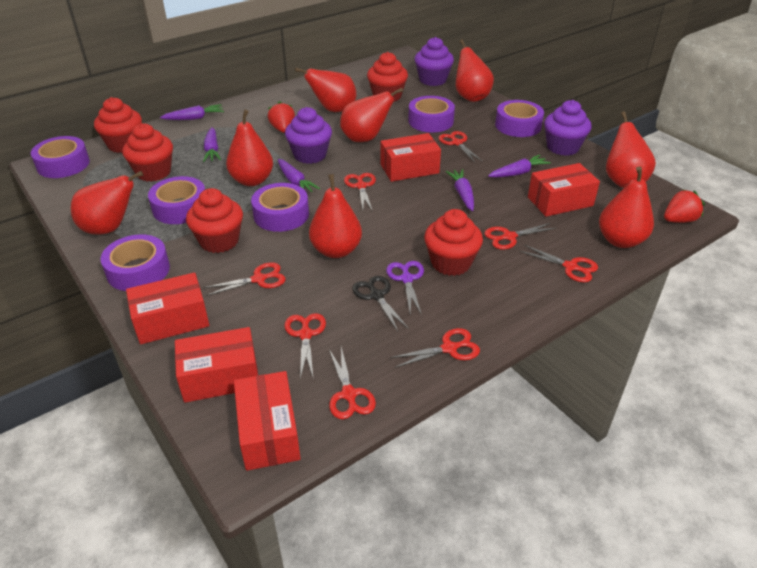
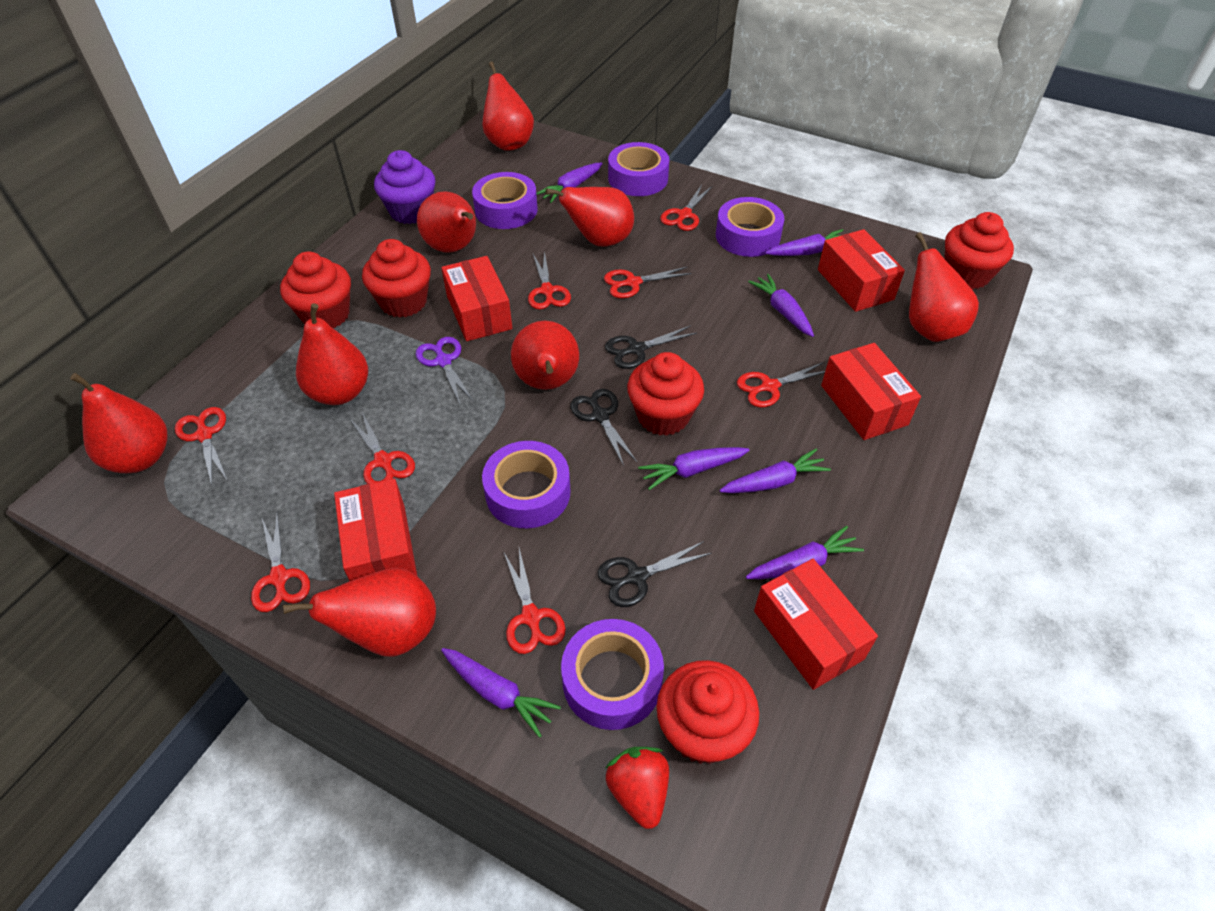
black scissors: 1 -> 3
purple carrot: 5 -> 7
purple cupcake: 3 -> 1
purple tape: 6 -> 5
red strawberry: 2 -> 1

